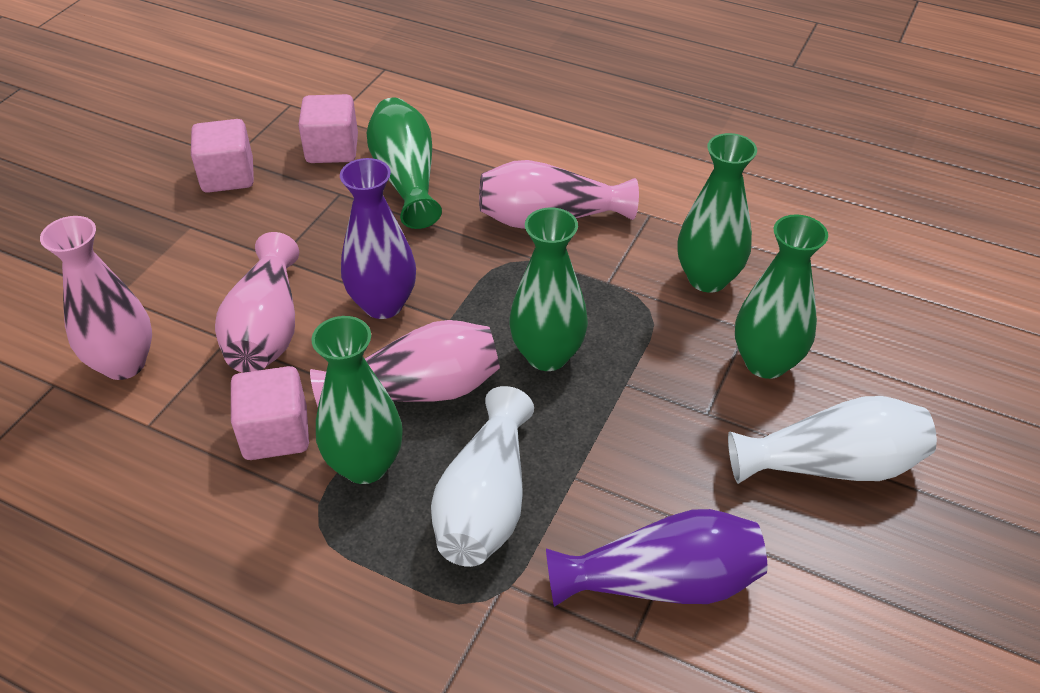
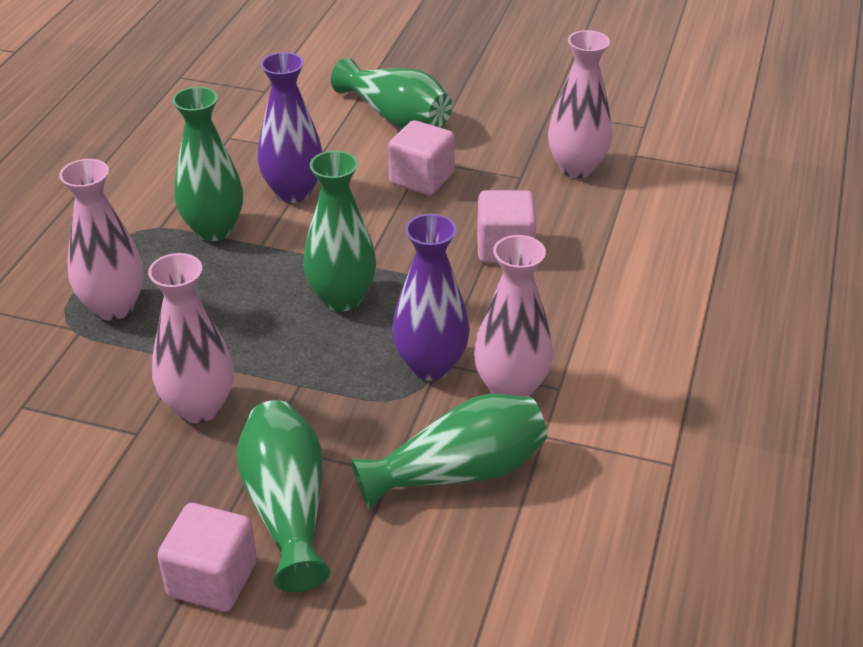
white vase: 2 -> 0

